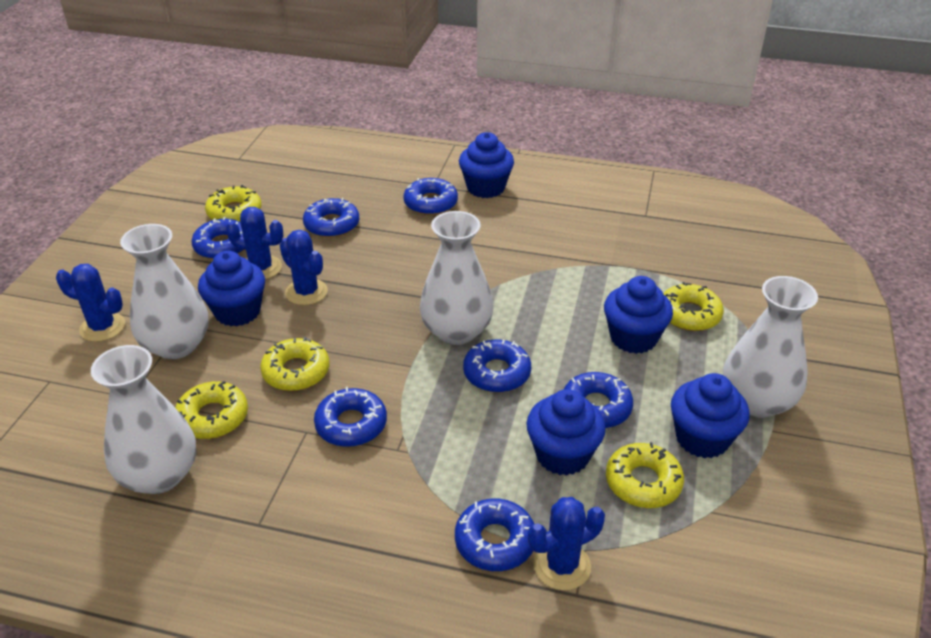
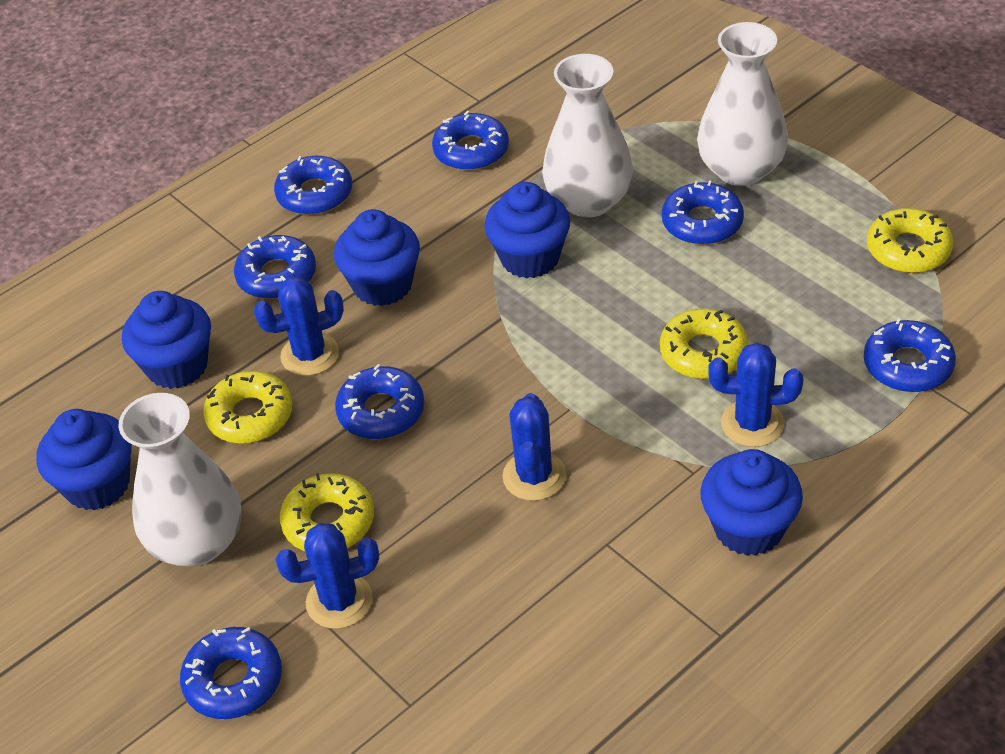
white vase: 4 -> 3
yellow donut: 5 -> 4

